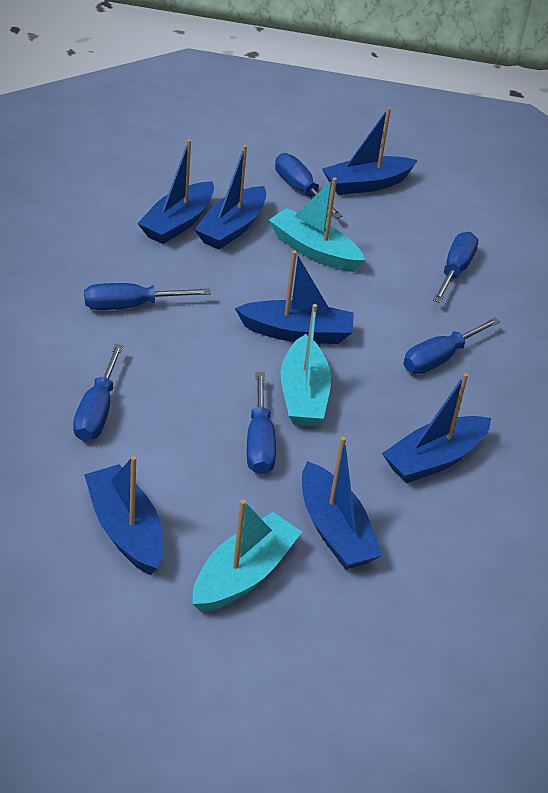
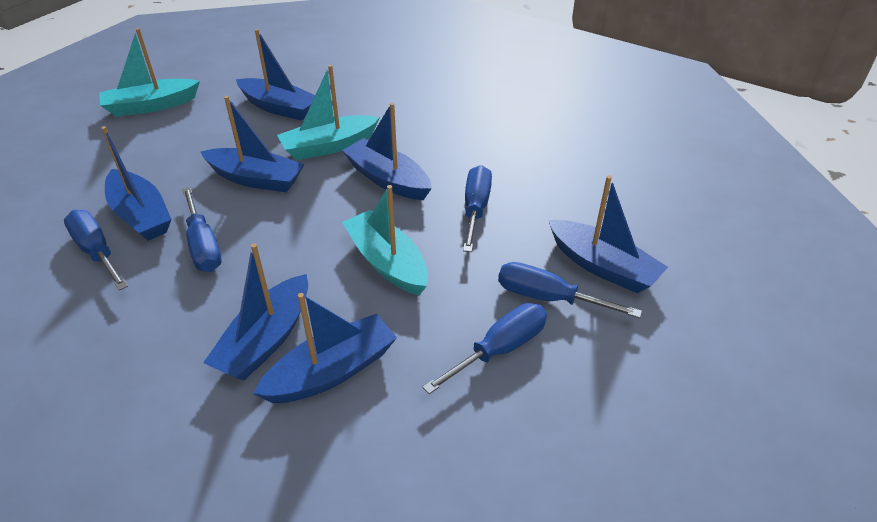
blue screwdriver: 6 -> 5

